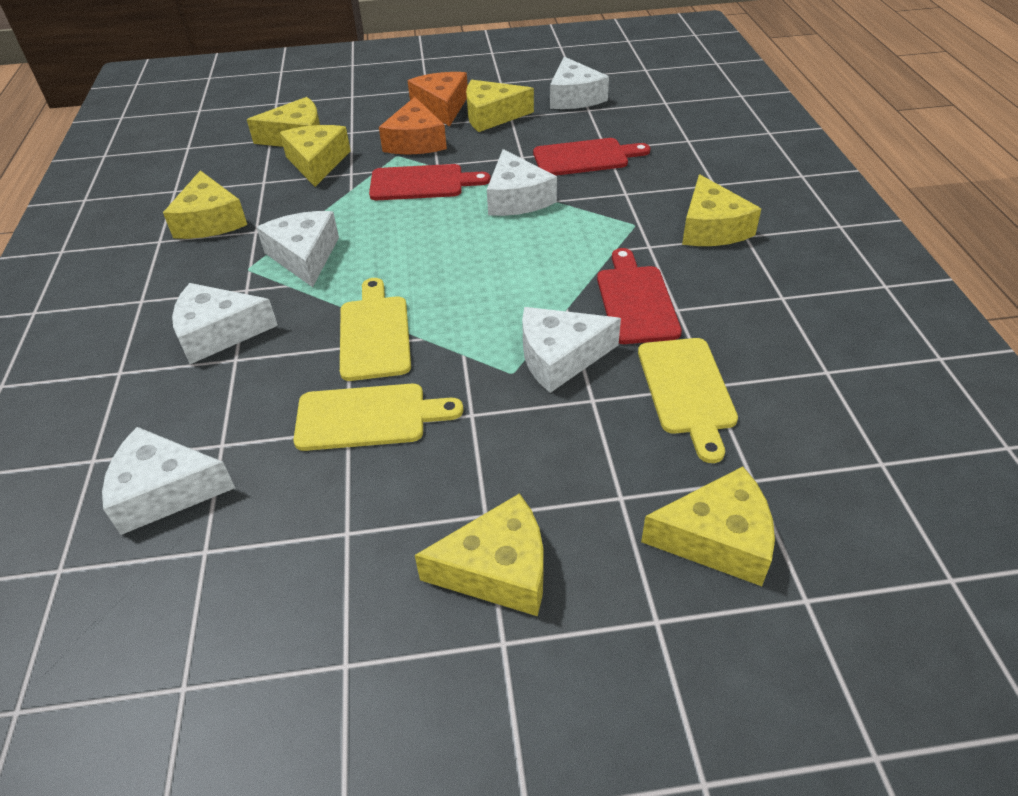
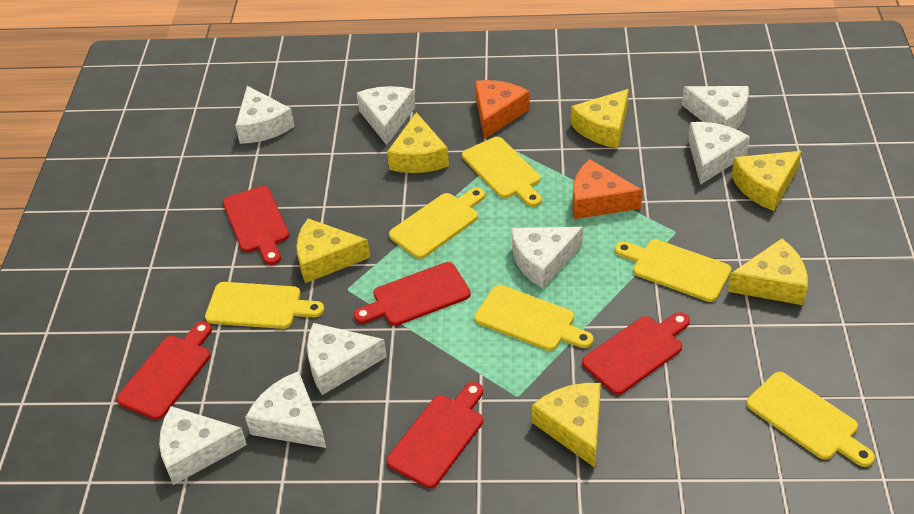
red cutting board: 3 -> 5
white cheese: 6 -> 8
yellow cheese: 7 -> 6
yellow cutting board: 3 -> 6

